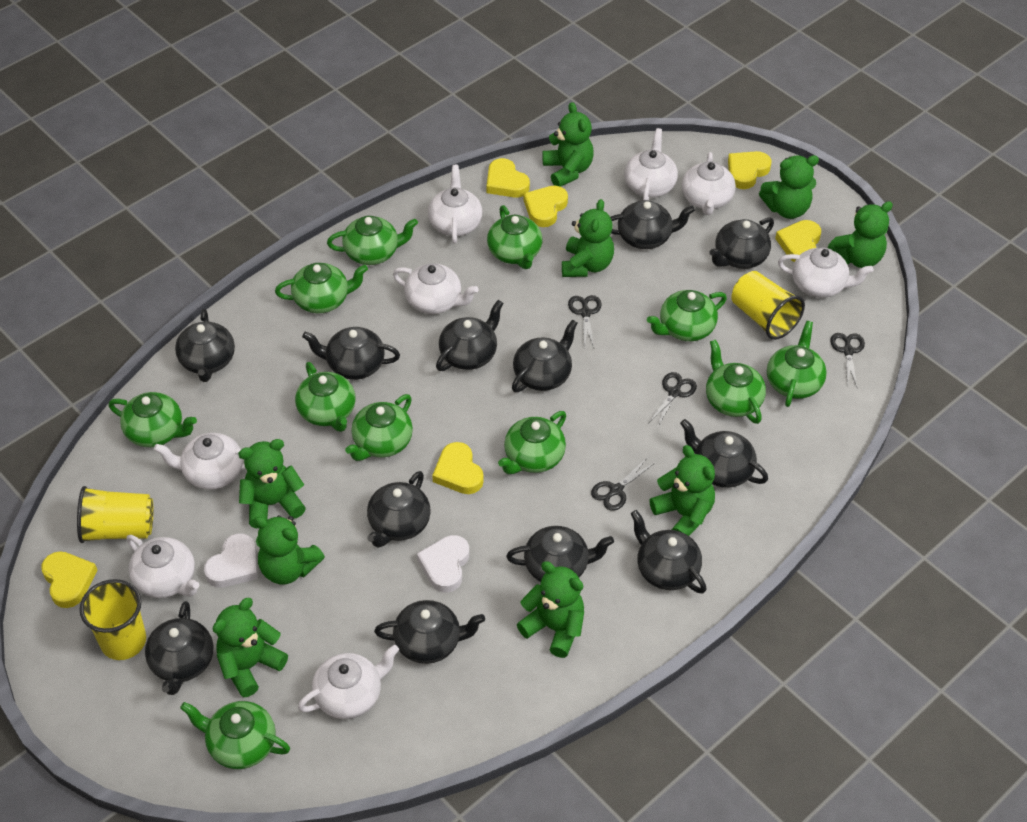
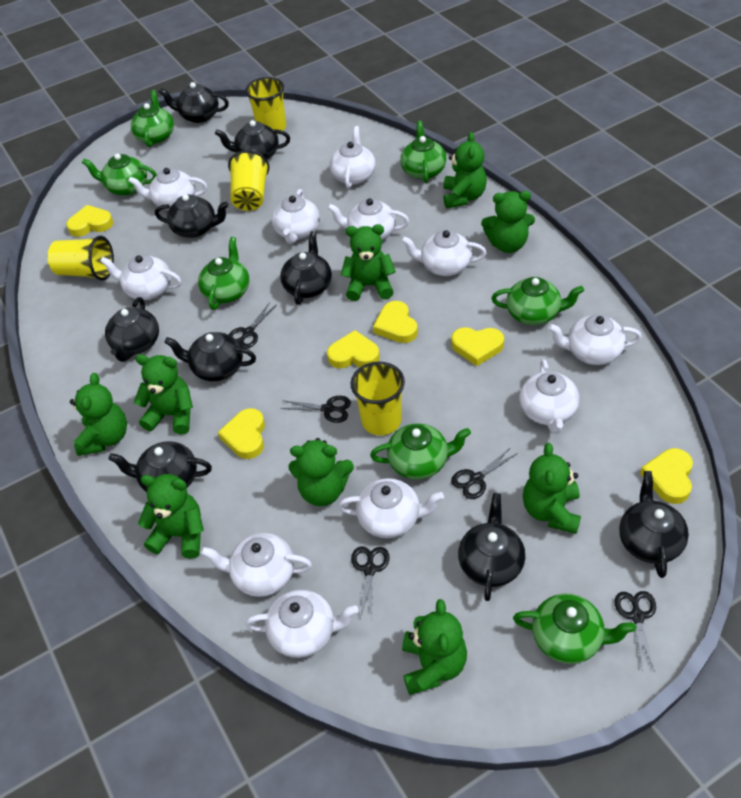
black scissors: 4 -> 5
black teapot: 12 -> 9
green teapot: 11 -> 7
white heart: 2 -> 0
white teapot: 8 -> 11
yellow cup: 3 -> 4

